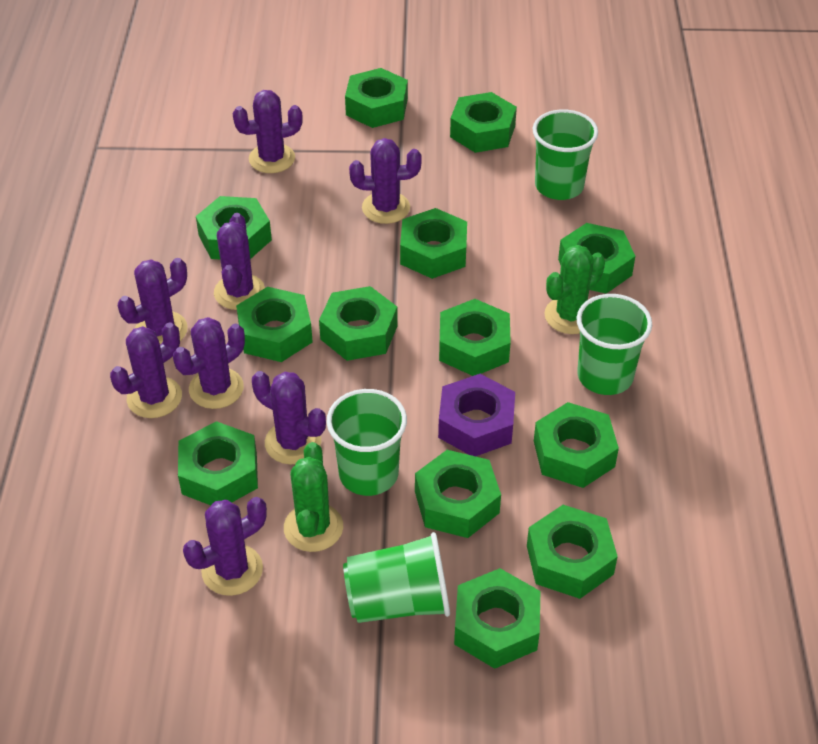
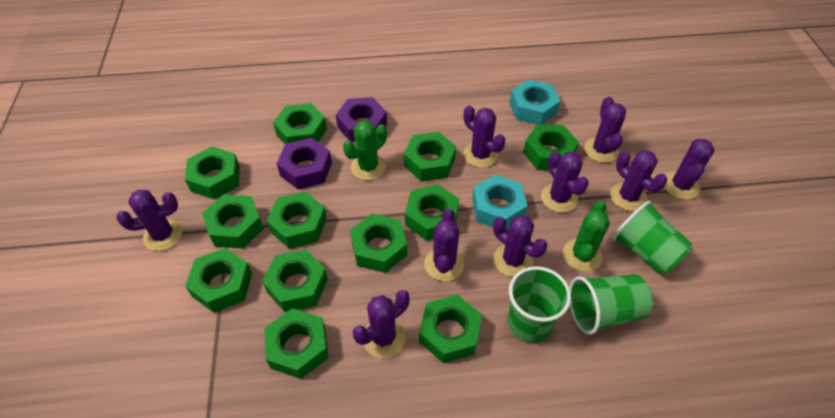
green cup: 4 -> 3
green nut: 13 -> 12
purple cactus: 8 -> 9
purple nut: 1 -> 2
turquoise nut: 0 -> 2

